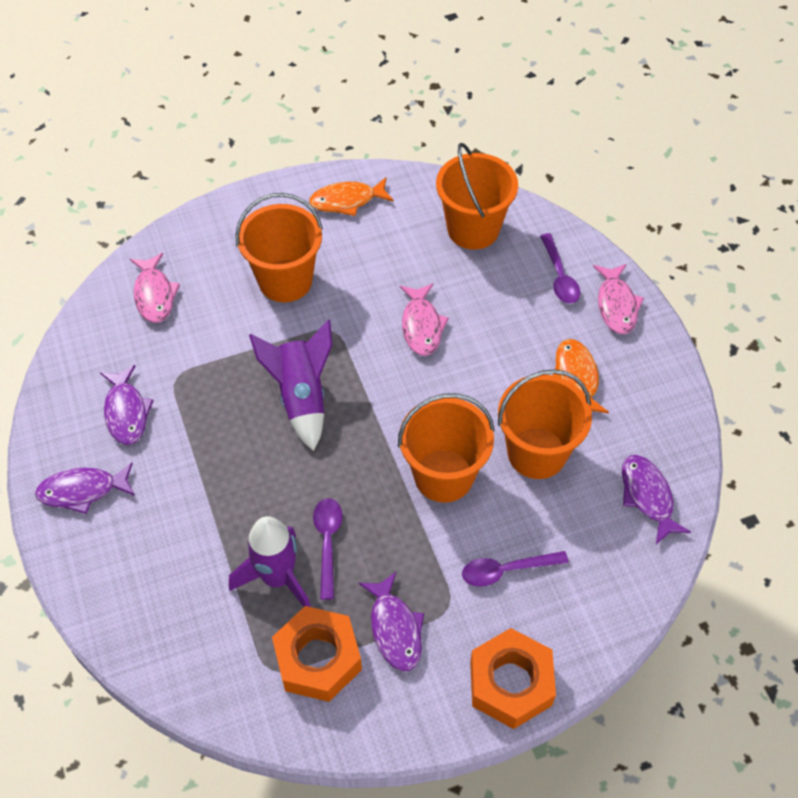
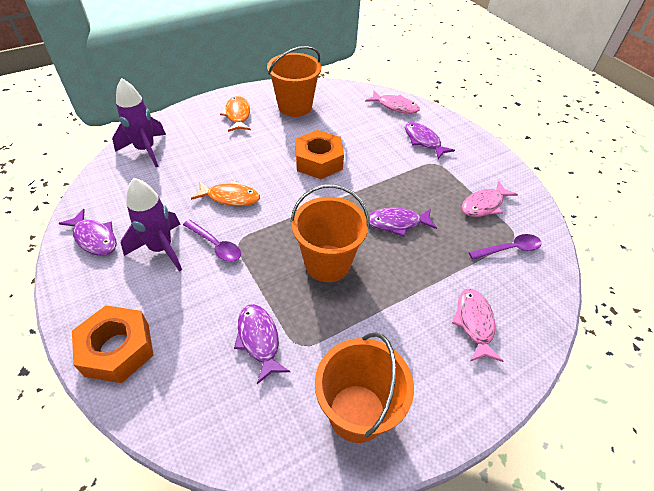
orange bucket: 4 -> 3
purple spoon: 3 -> 2

